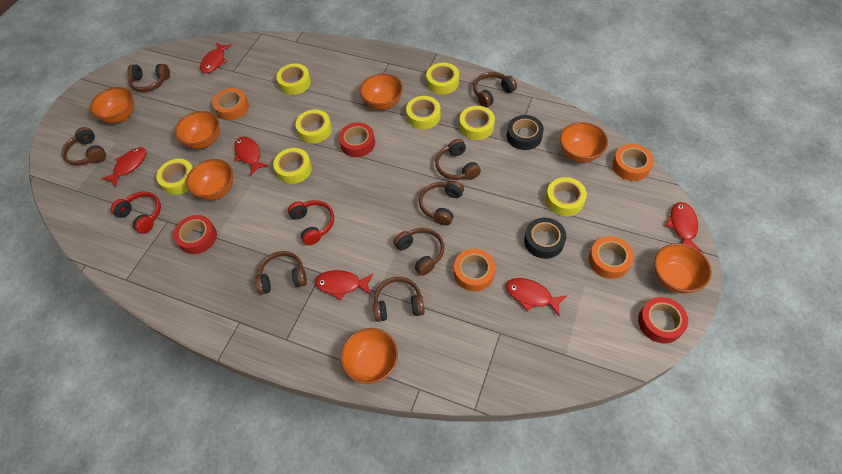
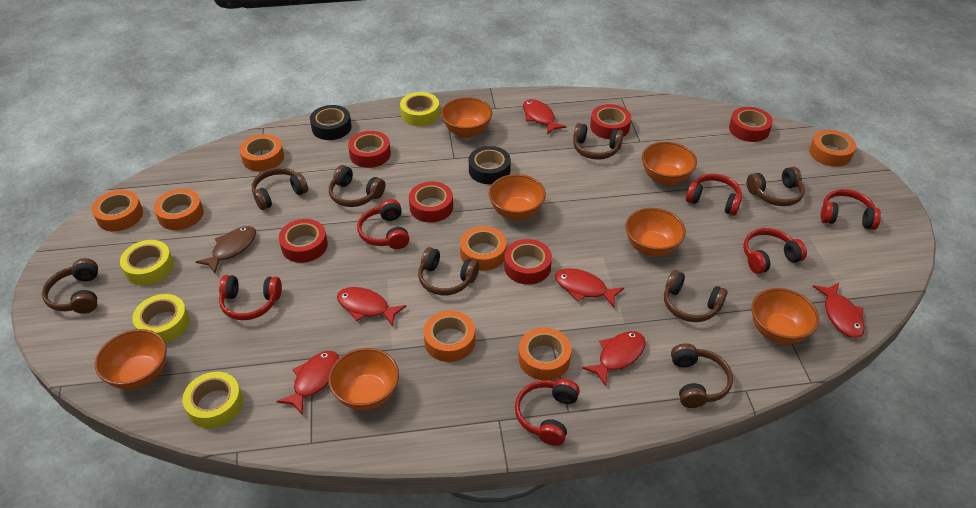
brown fish: 0 -> 1
orange tape: 4 -> 7
red headphones: 2 -> 6
red tape: 3 -> 6
yellow tape: 8 -> 4

